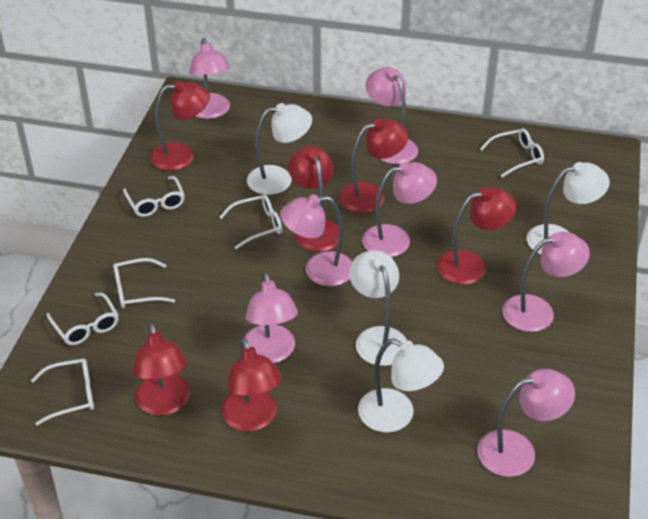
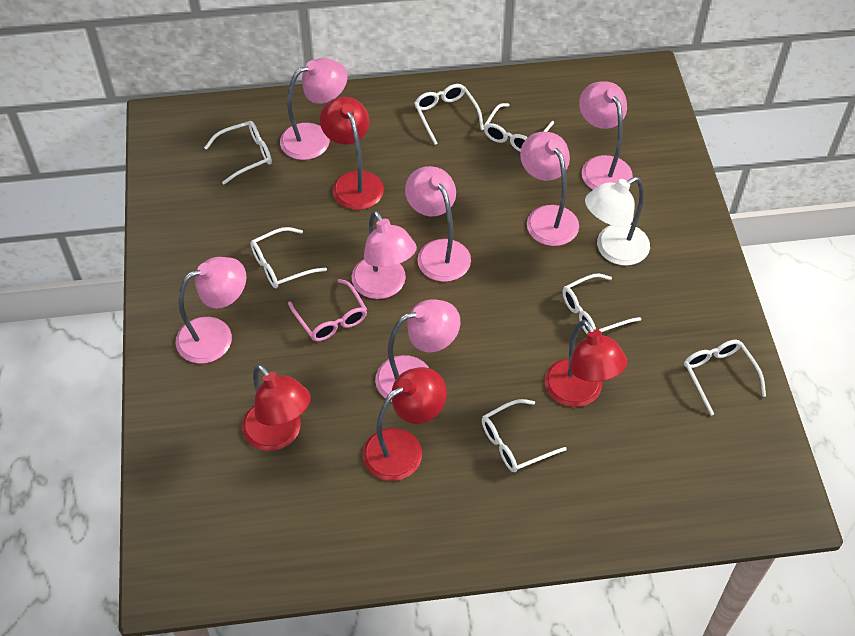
pink glasses: 0 -> 1
red lamp: 6 -> 4
white glasses: 6 -> 7
white lamp: 4 -> 1

